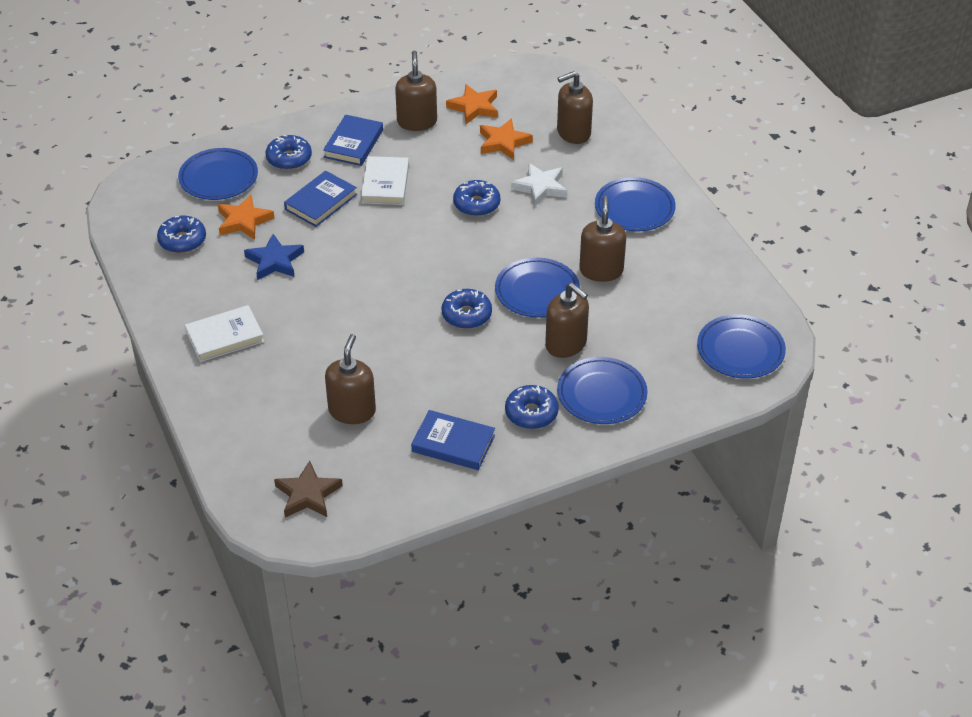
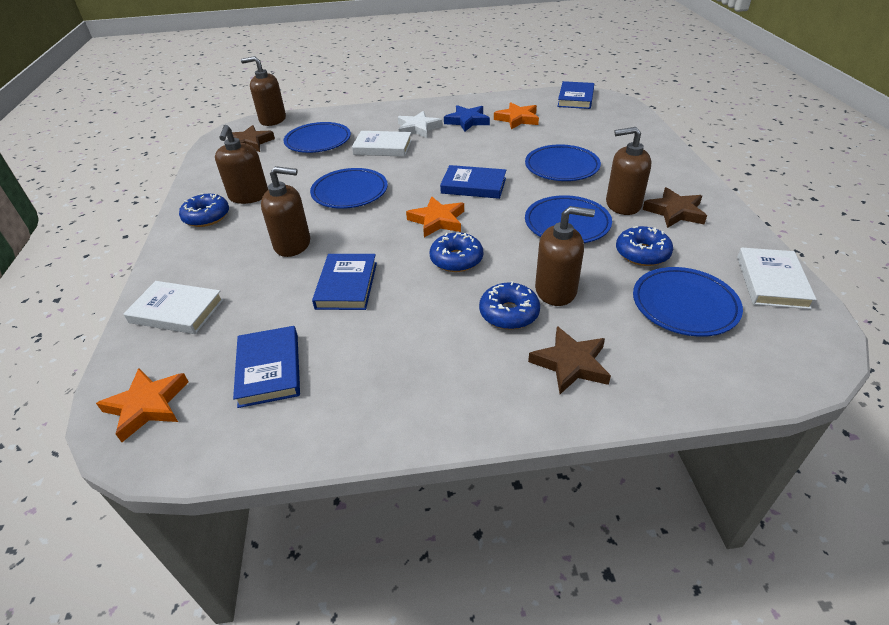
blue book: 3 -> 4
blue donut: 5 -> 4
brown star: 1 -> 3
white book: 2 -> 3

